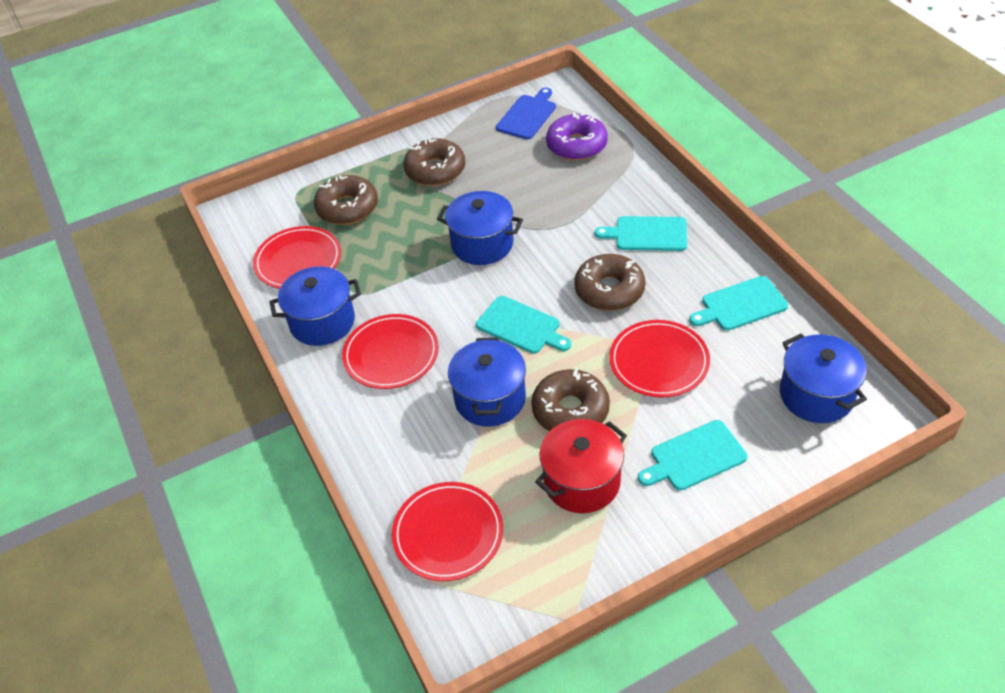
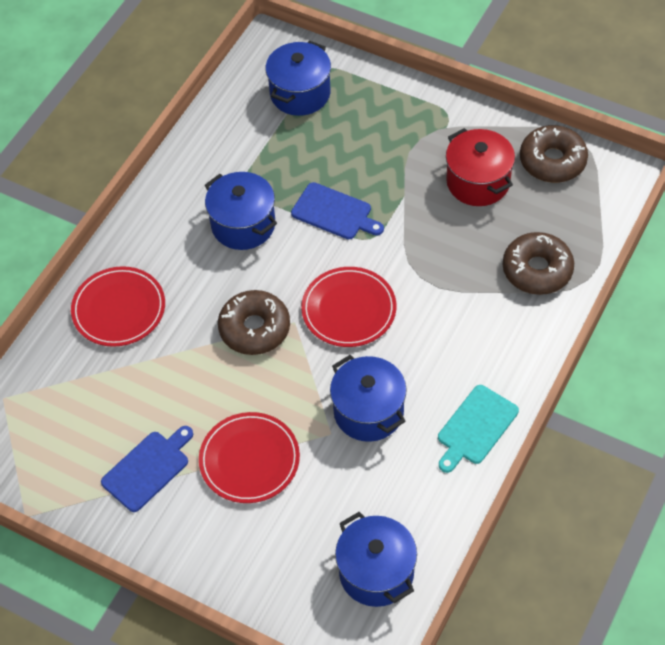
blue cutting board: 1 -> 2
brown donut: 4 -> 3
purple donut: 1 -> 0
red plate: 4 -> 3
turquoise cutting board: 4 -> 1

